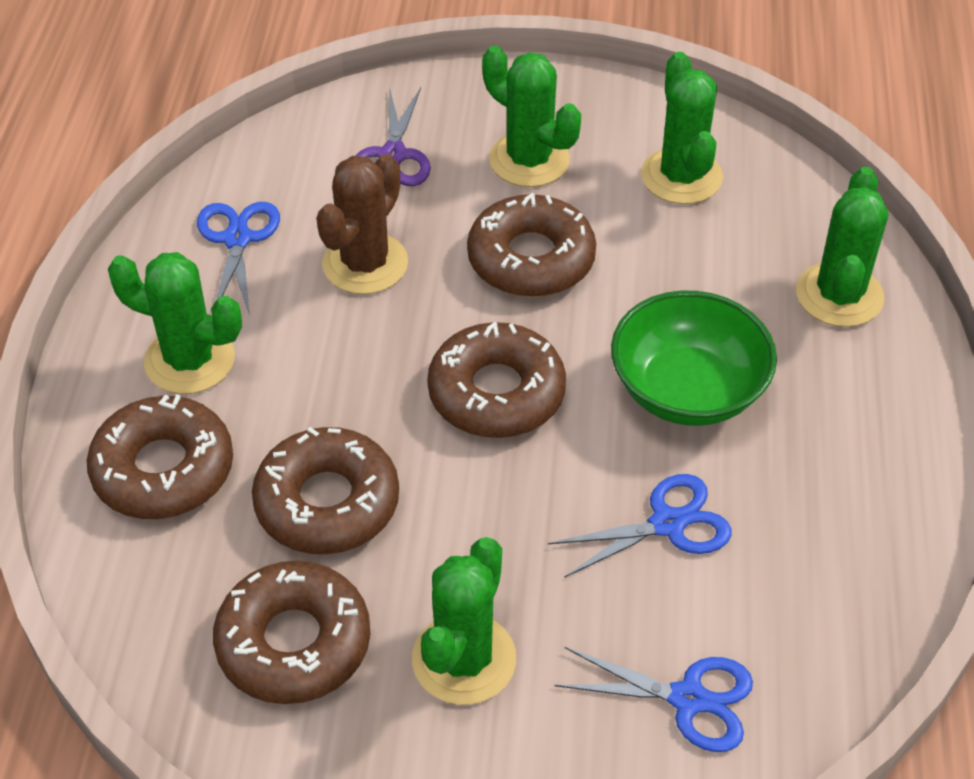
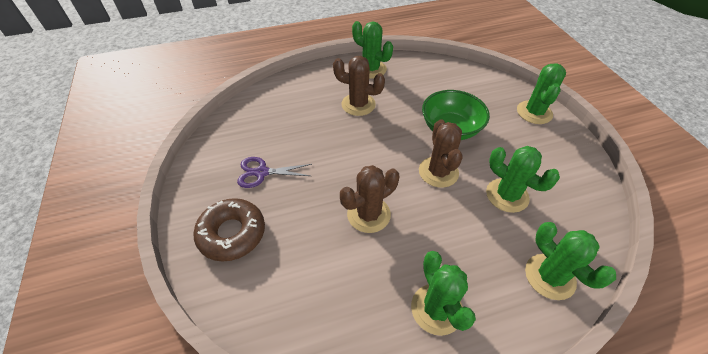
blue scissors: 3 -> 0
brown cactus: 1 -> 3
brown donut: 5 -> 1

